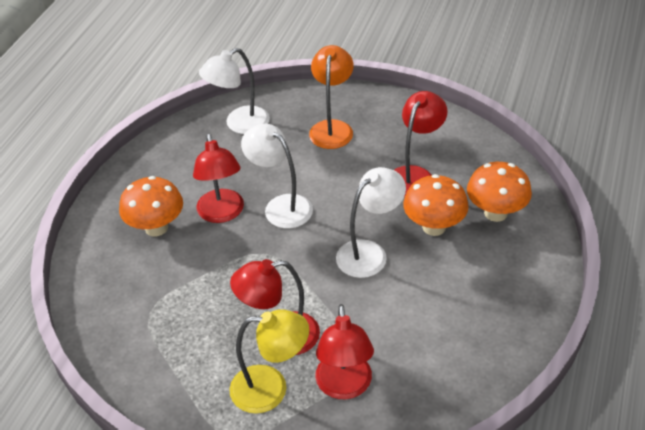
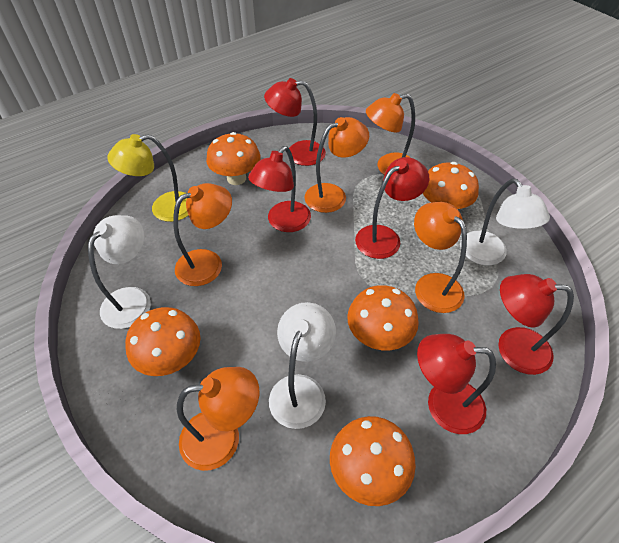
orange lamp: 1 -> 5
orange mushroom: 3 -> 5
red lamp: 4 -> 5

